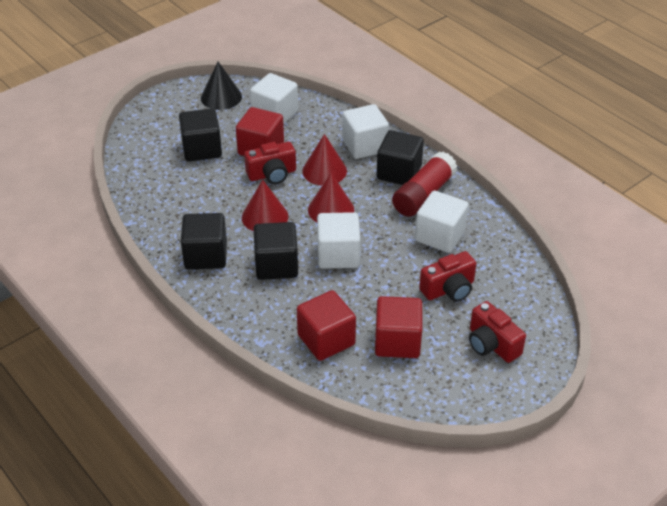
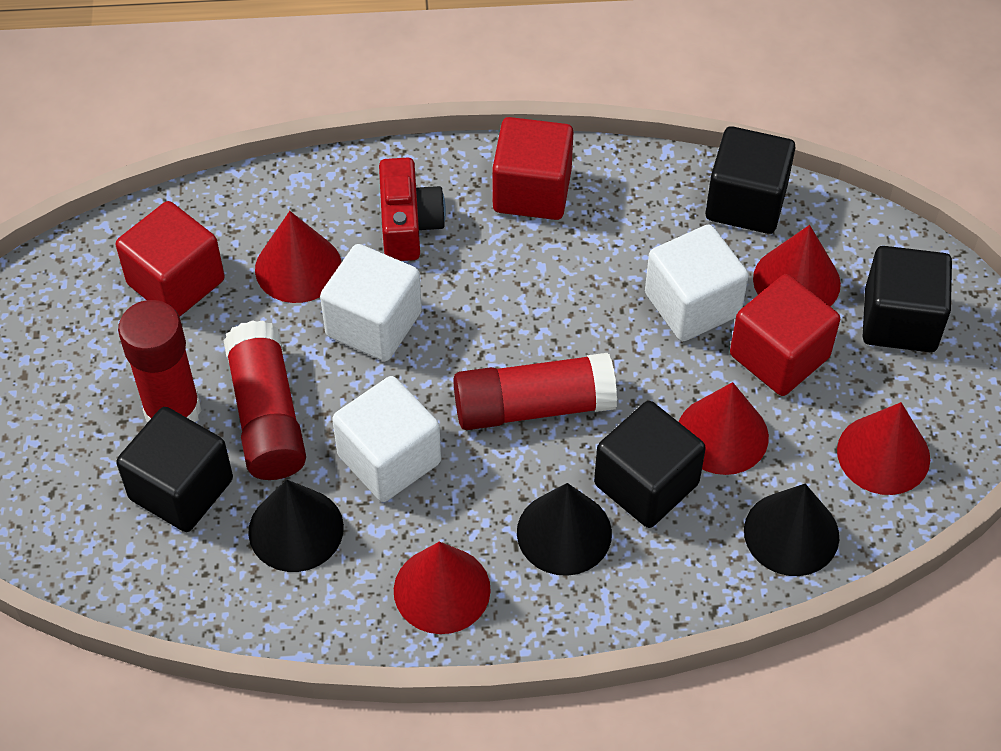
black cone: 1 -> 3
red camera: 3 -> 1
red cone: 3 -> 5
red glue stick: 1 -> 3
white cube: 4 -> 3

